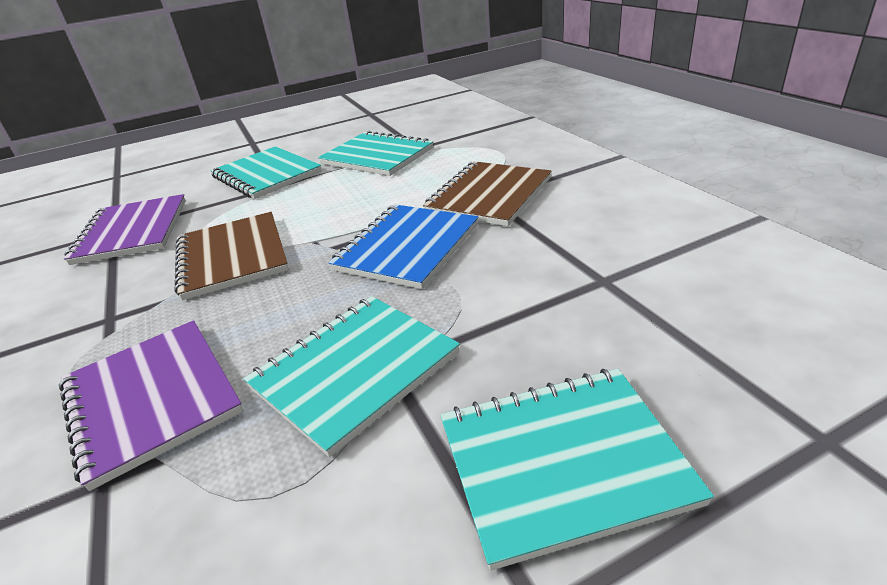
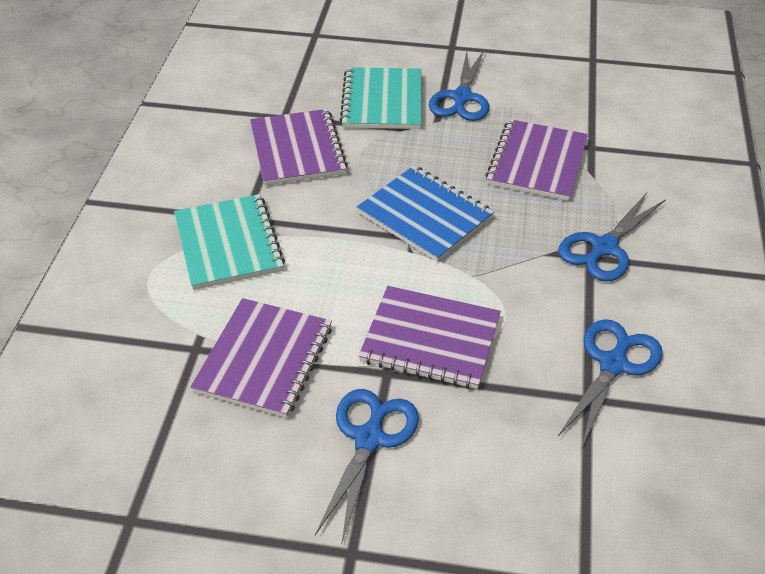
blue scissors: 0 -> 4
brown notebook: 2 -> 0
purple notebook: 2 -> 4
turquoise notebook: 4 -> 2

